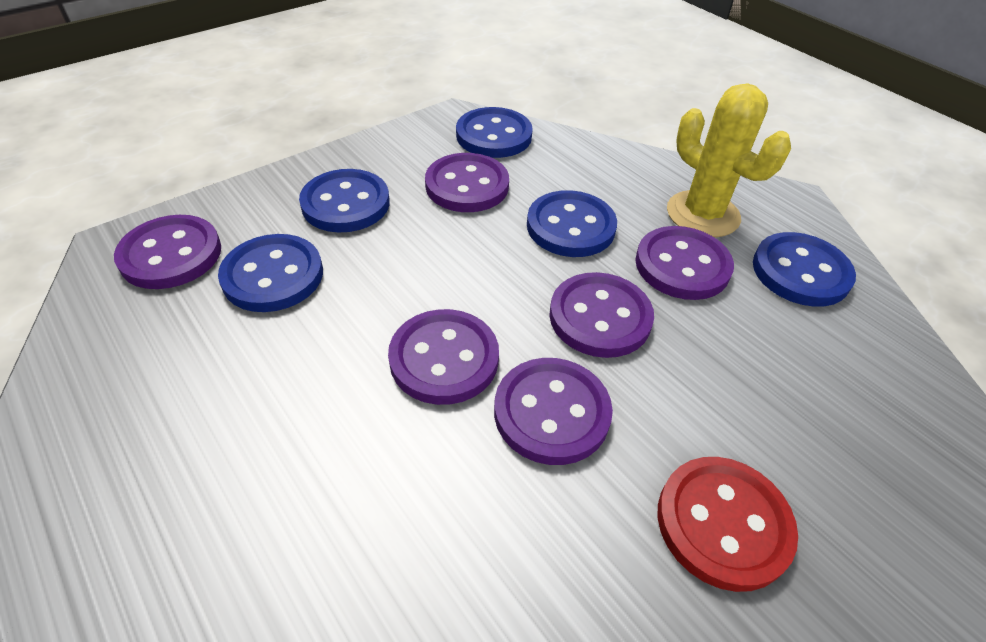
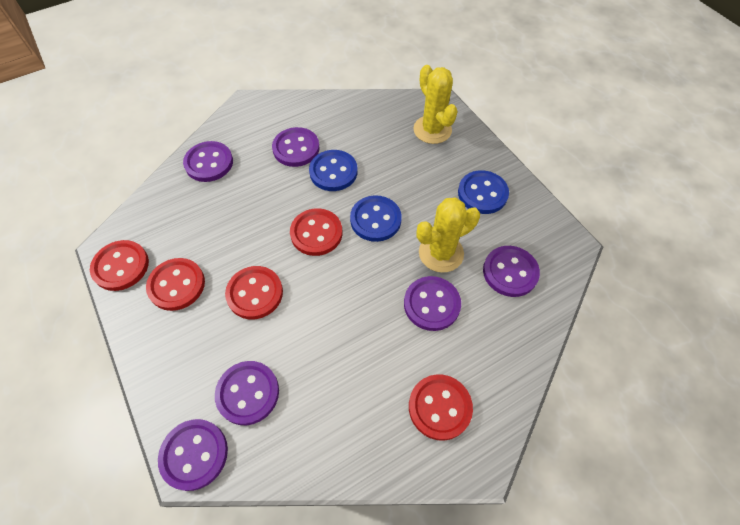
blue button: 5 -> 3
red button: 1 -> 5
yellow cactus: 1 -> 2

